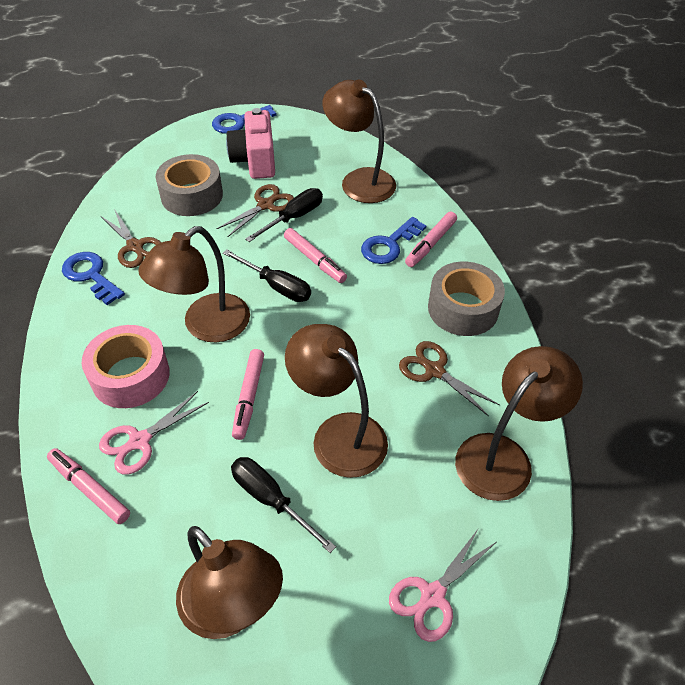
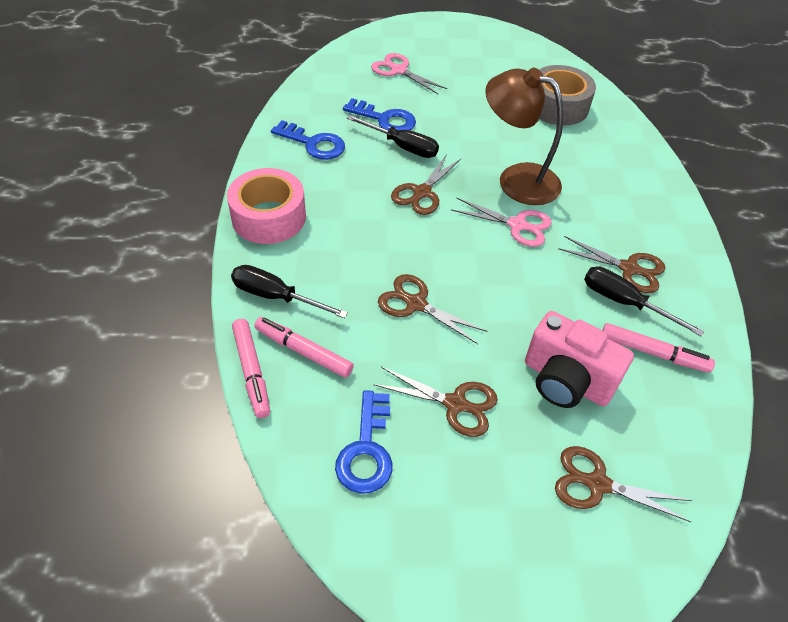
brown lamp: 5 -> 1
brown scissors: 3 -> 5
grey tape: 2 -> 1
pink marker: 4 -> 3

